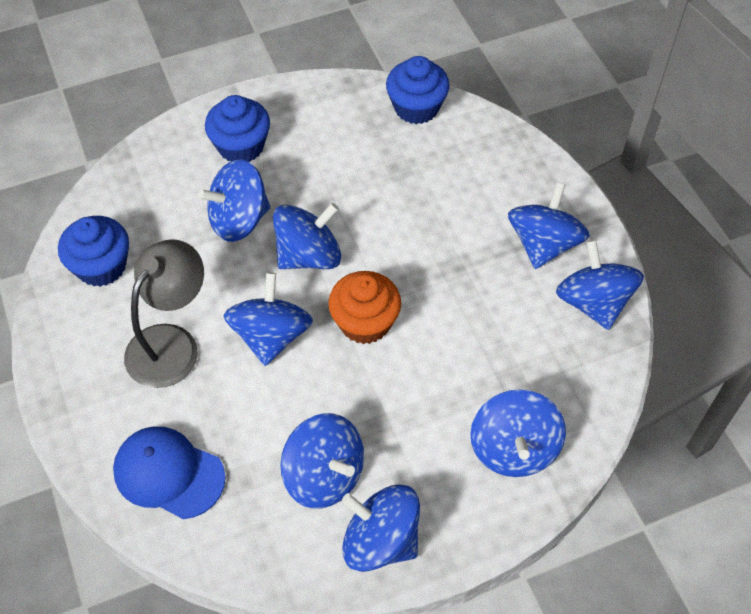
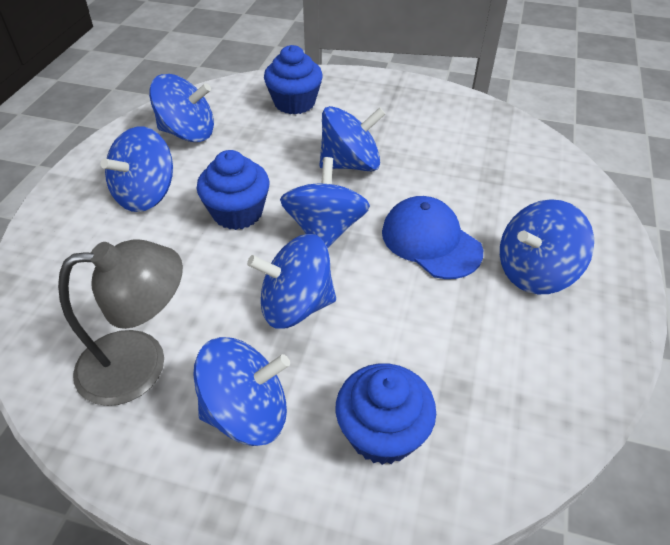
blue spinning top: 8 -> 7
orange cupcake: 1 -> 0

